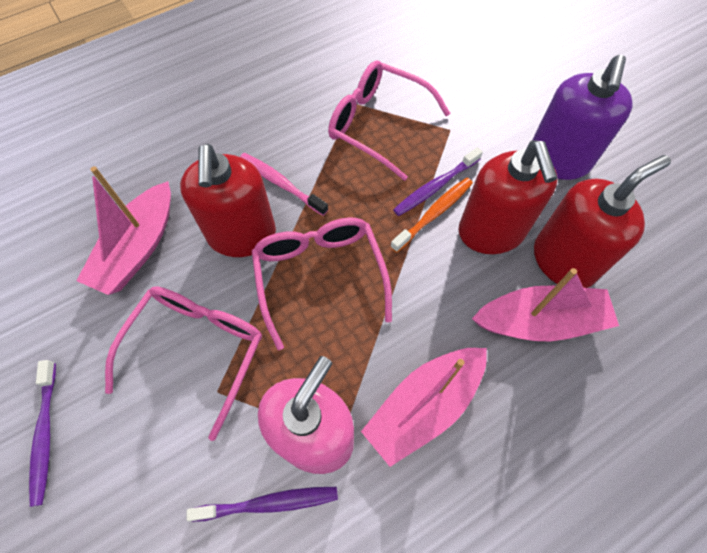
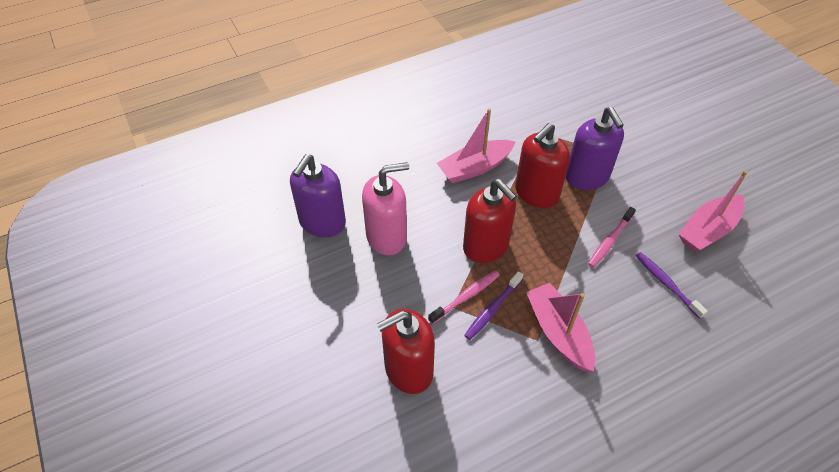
orange toothbrush: 1 -> 0
pink glasses: 3 -> 0
pink toothbrush: 1 -> 2
purple soap dispenser: 1 -> 2
purple toothbrush: 3 -> 2

